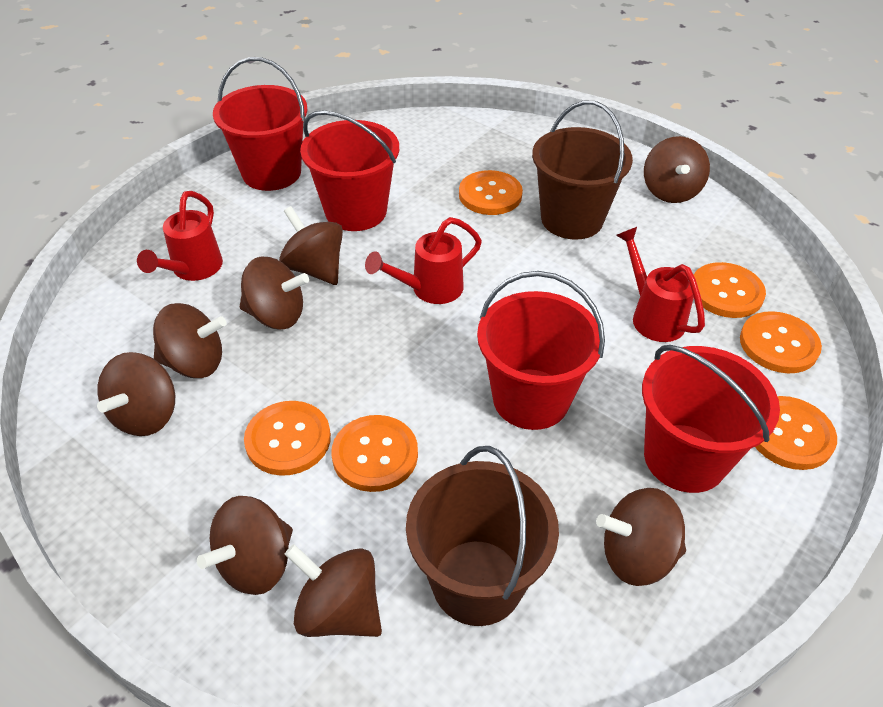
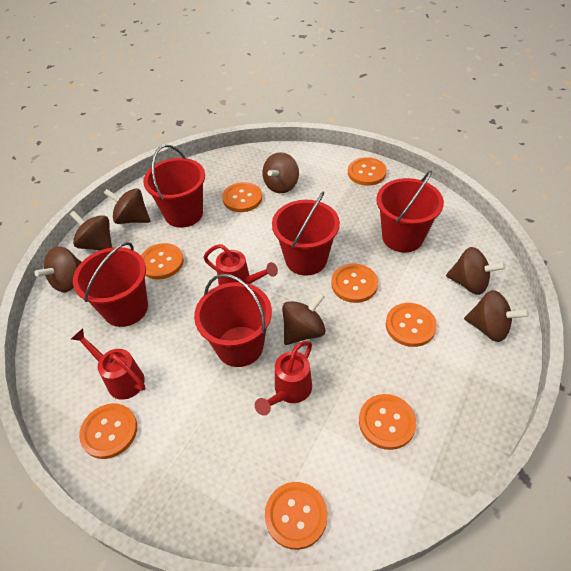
brown bucket: 2 -> 0
brown spinning top: 8 -> 7
orange button: 6 -> 8
red bucket: 4 -> 5

